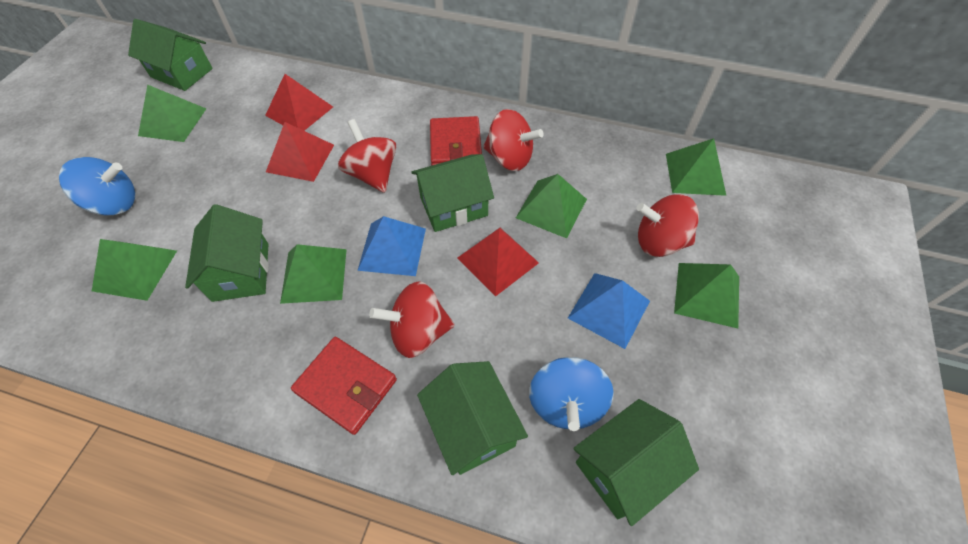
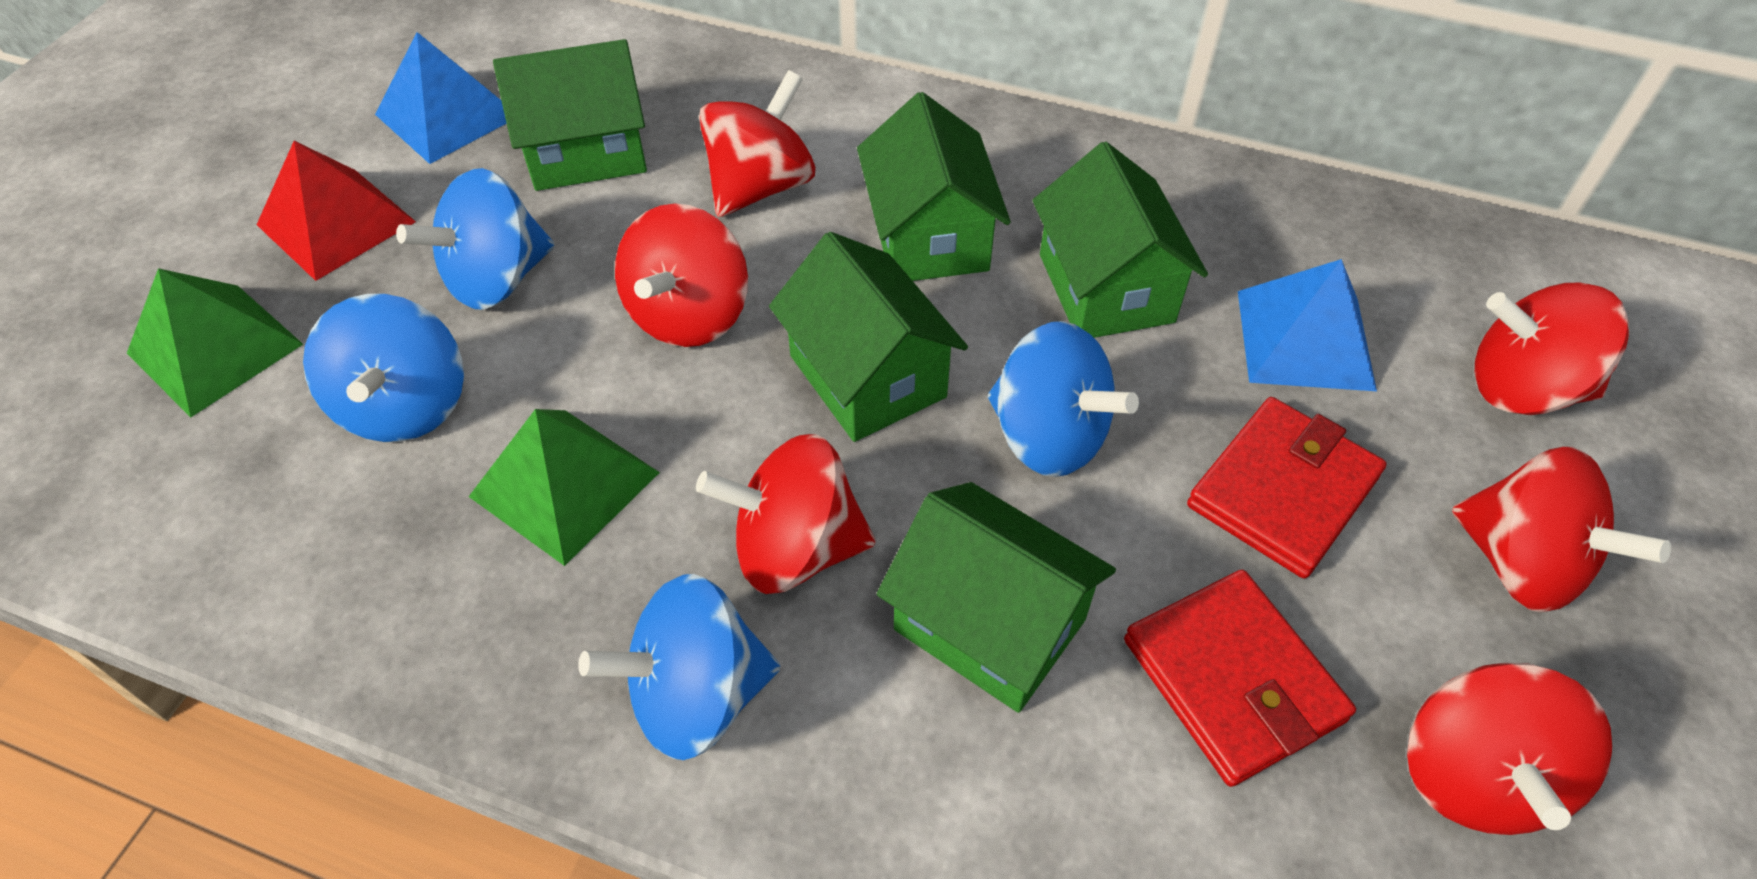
blue spinning top: 2 -> 4
green pyramid: 6 -> 2
red pyramid: 3 -> 1
red spinning top: 4 -> 6

